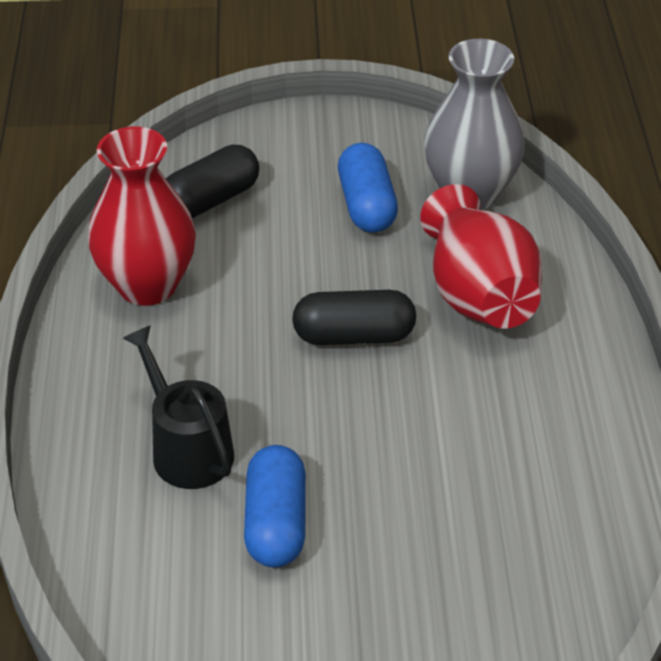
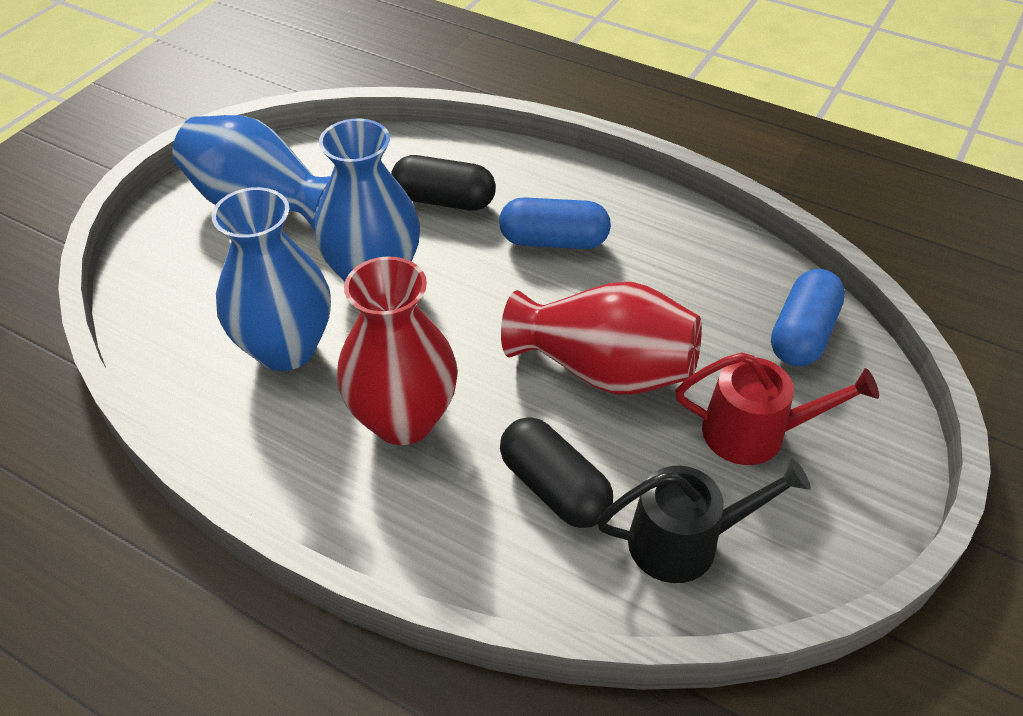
blue vase: 0 -> 3
grey vase: 1 -> 0
red watering can: 0 -> 1

